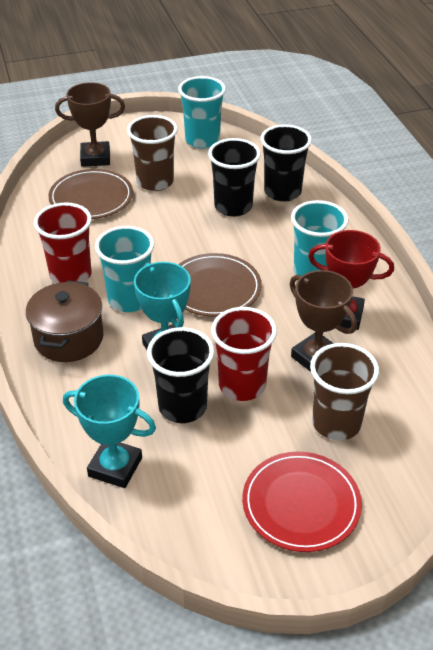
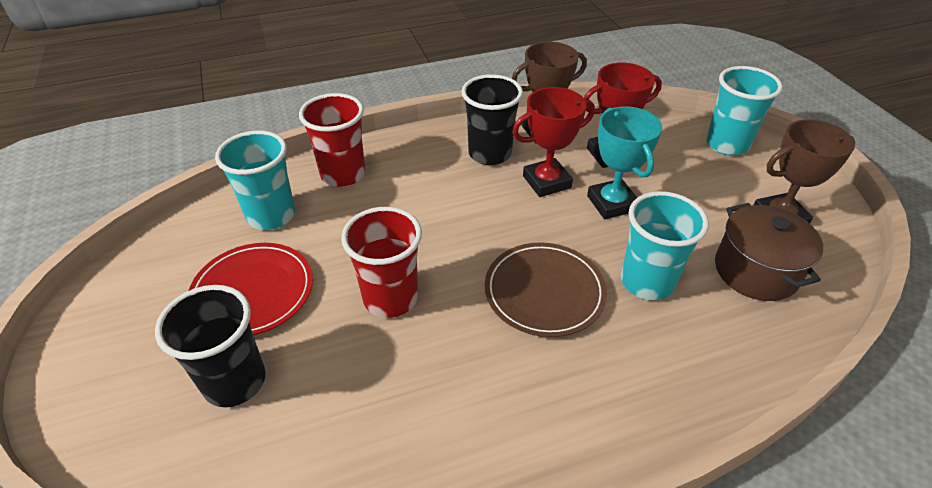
black cup: 3 -> 2
brown cup: 2 -> 0
brown plate: 2 -> 1
red trophy: 1 -> 2
turquoise trophy: 2 -> 1

